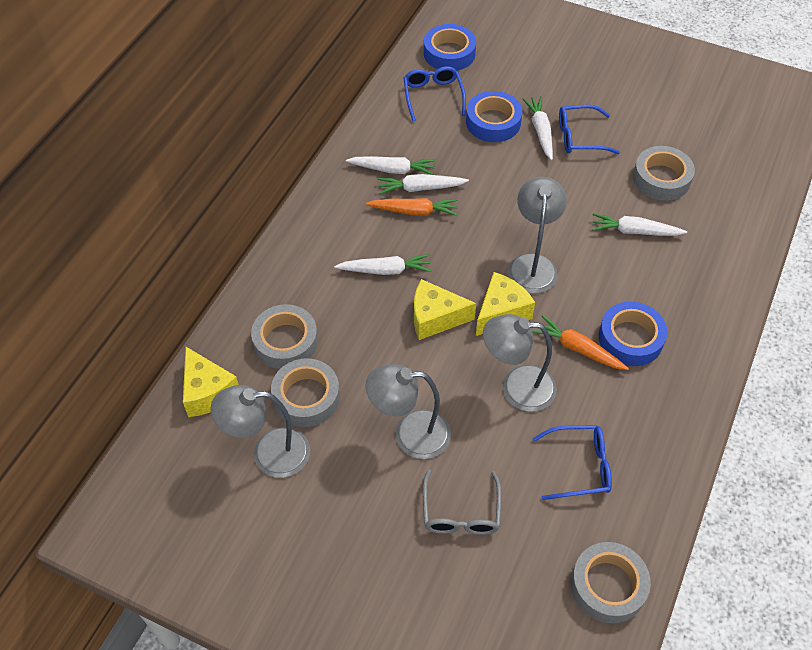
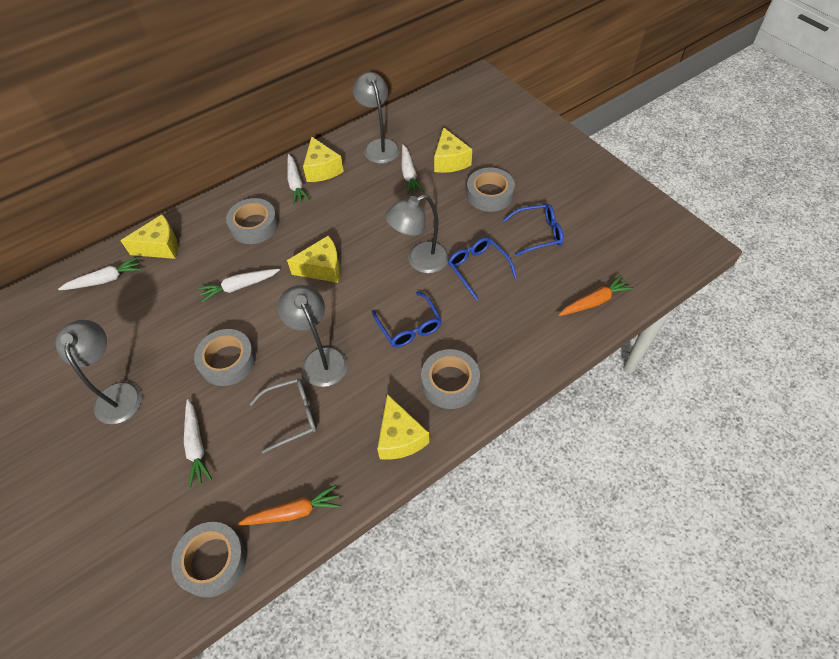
blue tape: 3 -> 0
grey tape: 4 -> 5
yellow cheese: 3 -> 5

